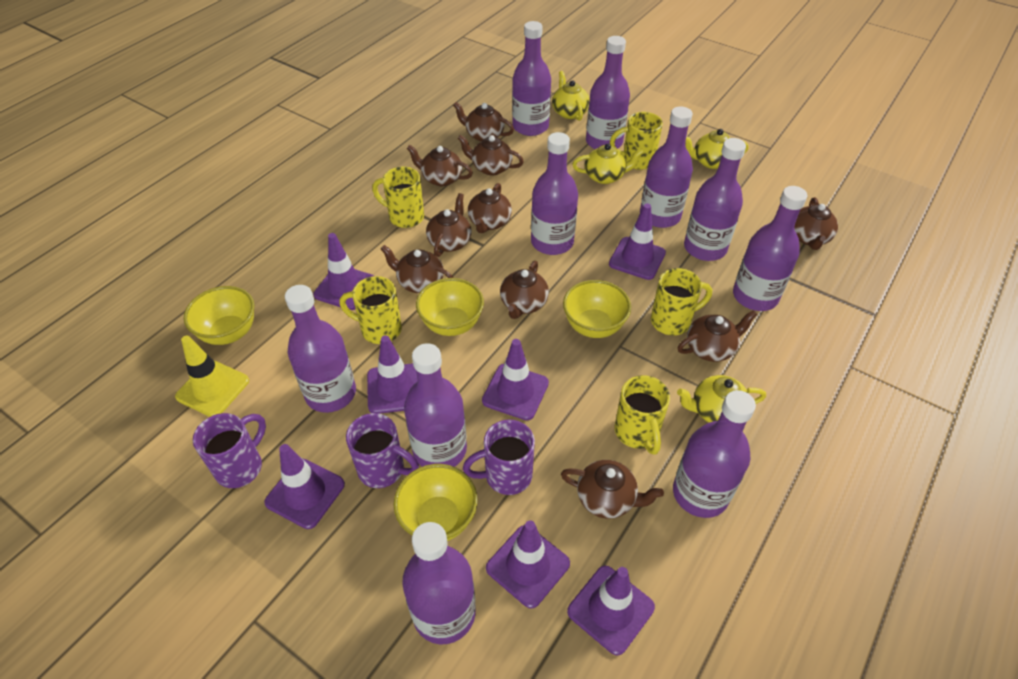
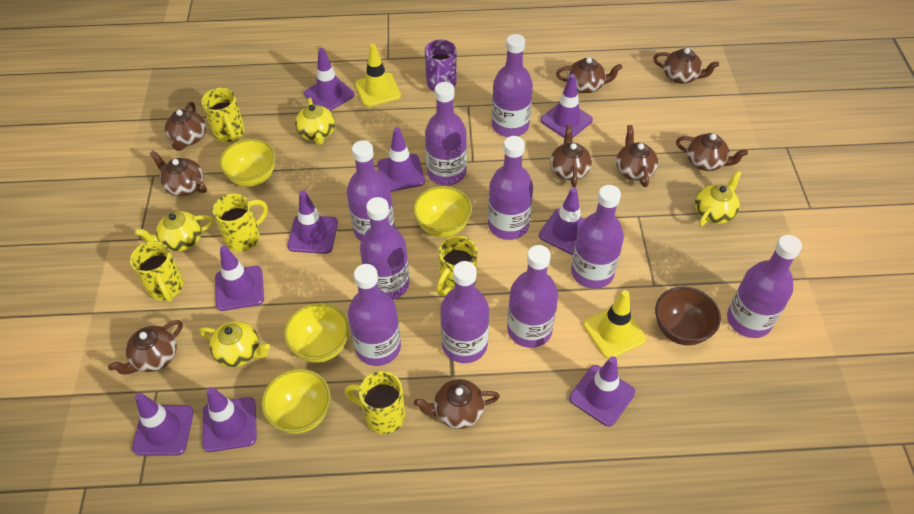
brown bowl: 0 -> 1
brown teapot: 10 -> 9
purple mug: 3 -> 1
purple traffic cone: 7 -> 9
yellow traffic cone: 1 -> 2

